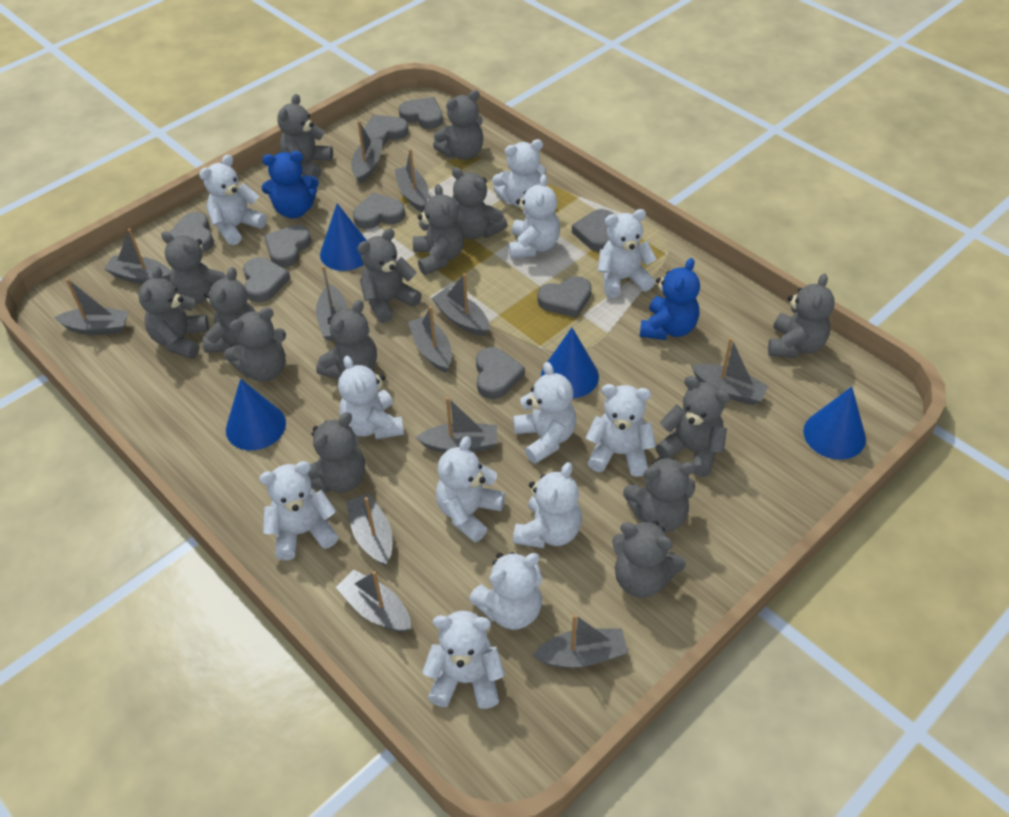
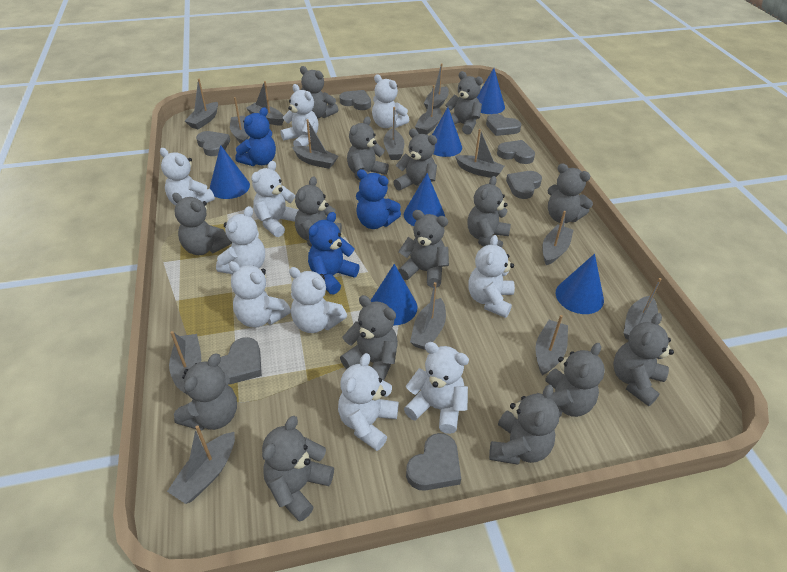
blue cone: 4 -> 6
blue teddy bear: 2 -> 3
grey boat: 12 -> 14
grey heart: 9 -> 7
white teddy bear: 12 -> 10

